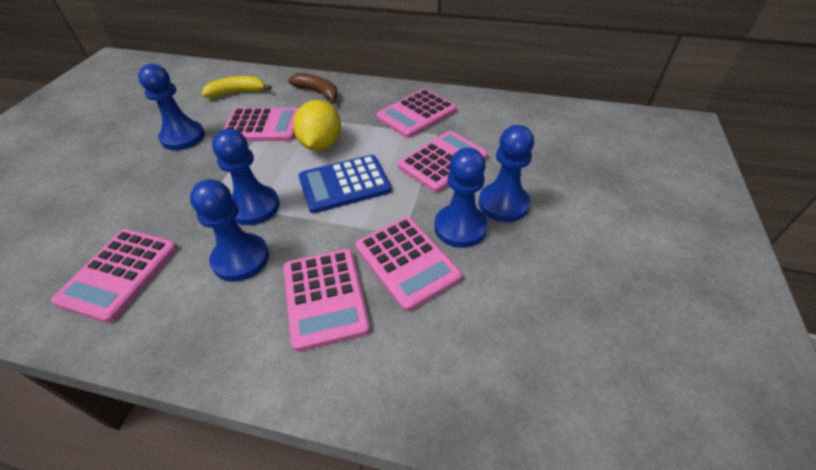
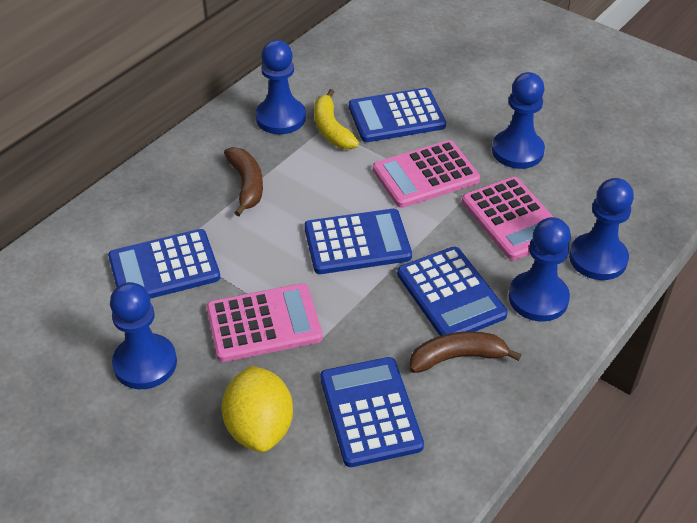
blue calculator: 1 -> 5
brown banana: 1 -> 2
pink calculator: 6 -> 3

